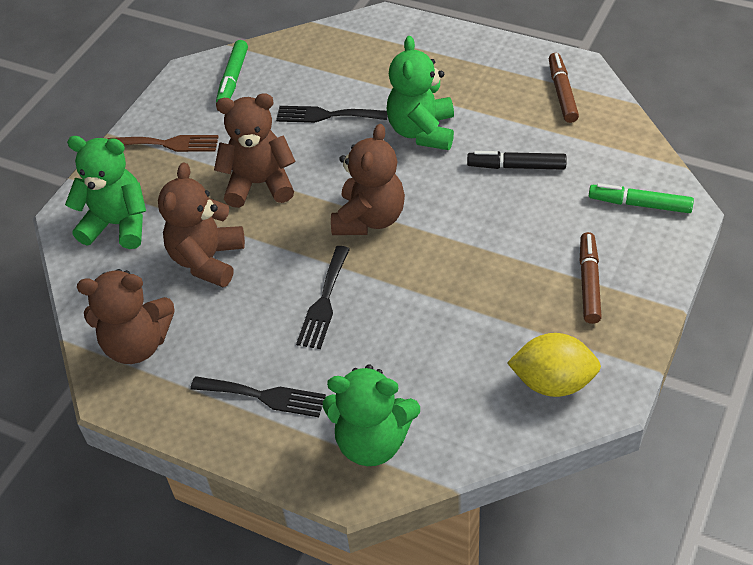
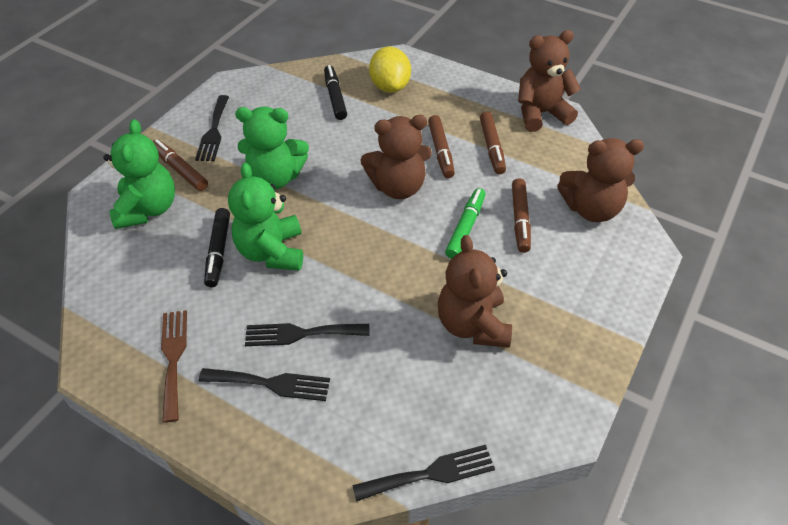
black fork: 3 -> 4
black marker: 1 -> 2
brown marker: 2 -> 4
green marker: 2 -> 1

